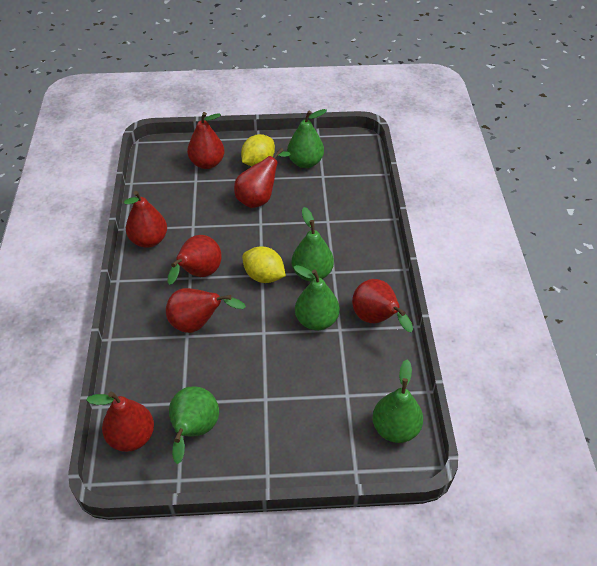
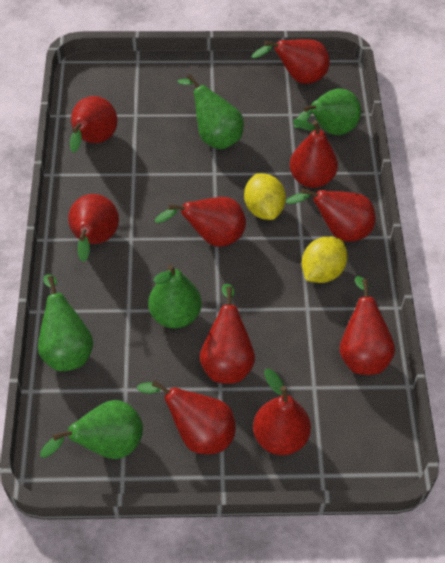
red pear: 7 -> 10

